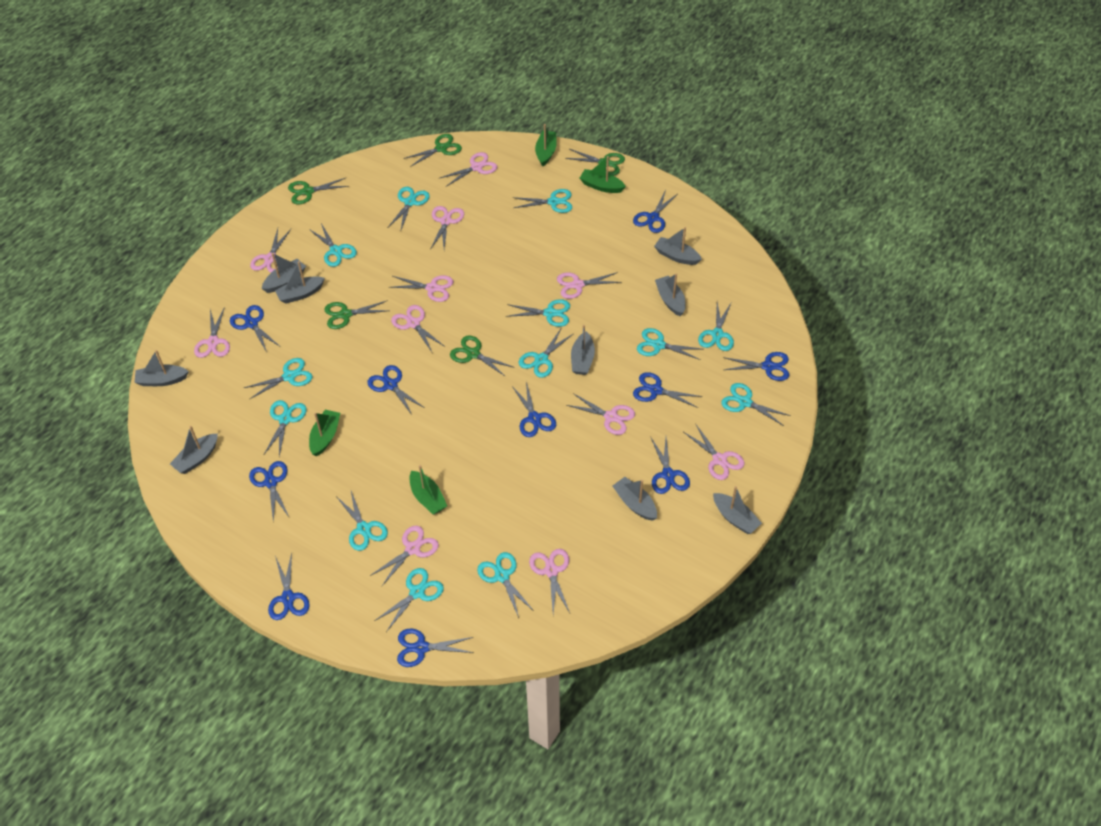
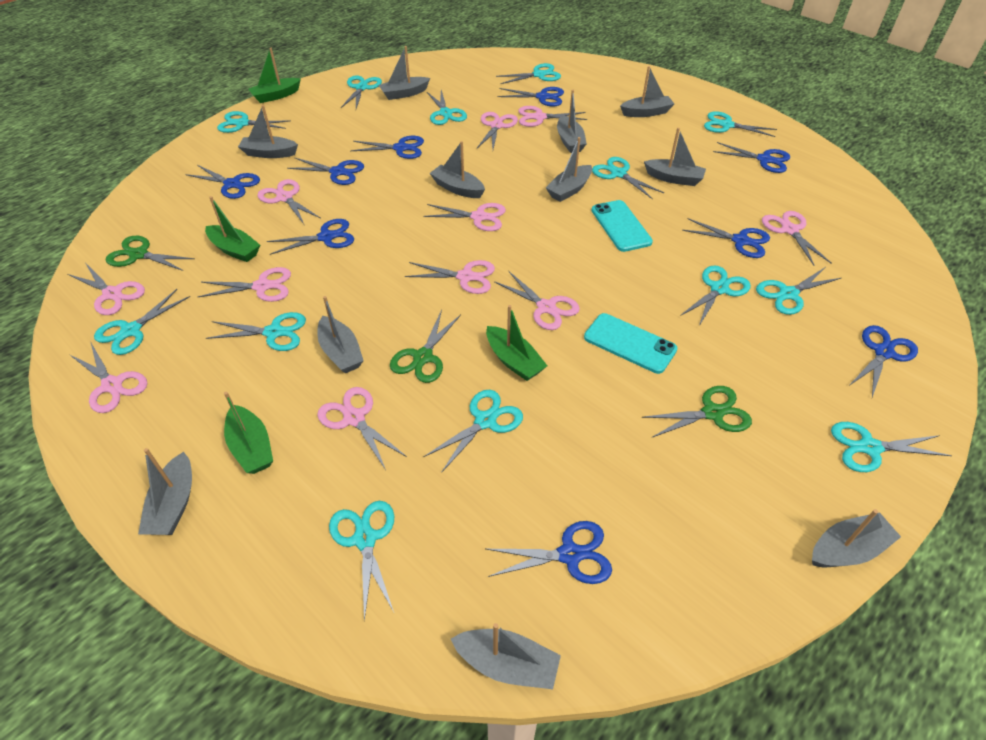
blue scissors: 10 -> 9
green scissors: 5 -> 3
grey boat: 9 -> 11
turquoise phone: 0 -> 2

